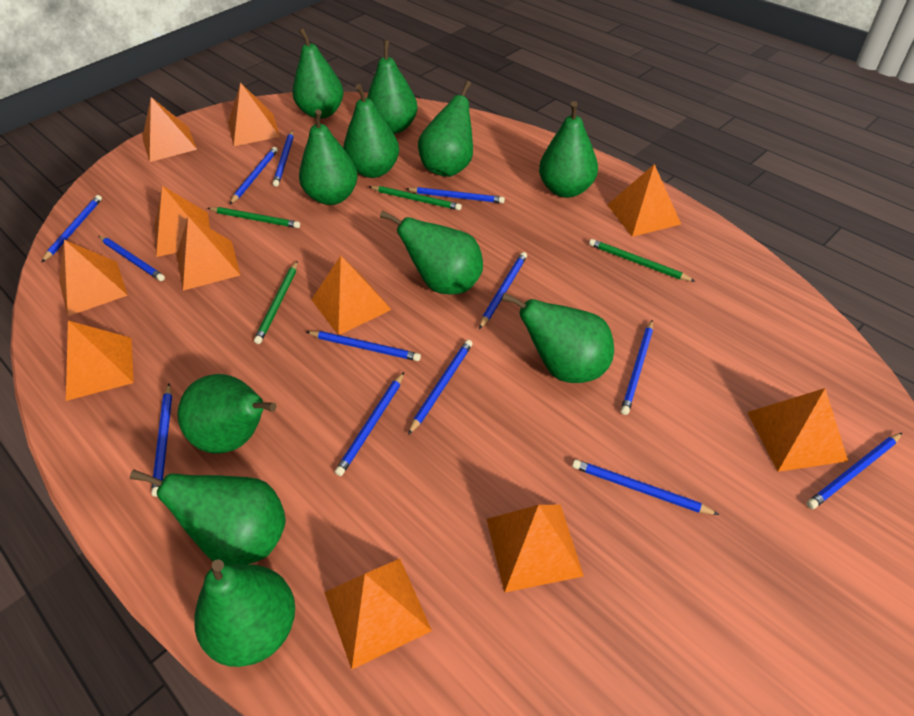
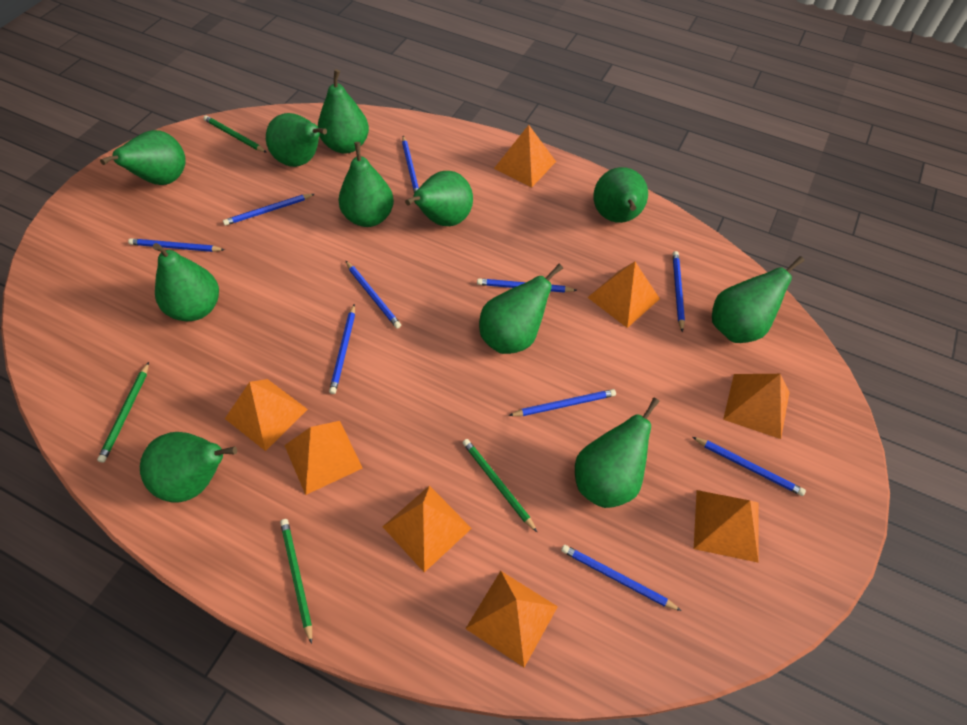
blue pencil: 13 -> 10
orange pyramid: 11 -> 8

